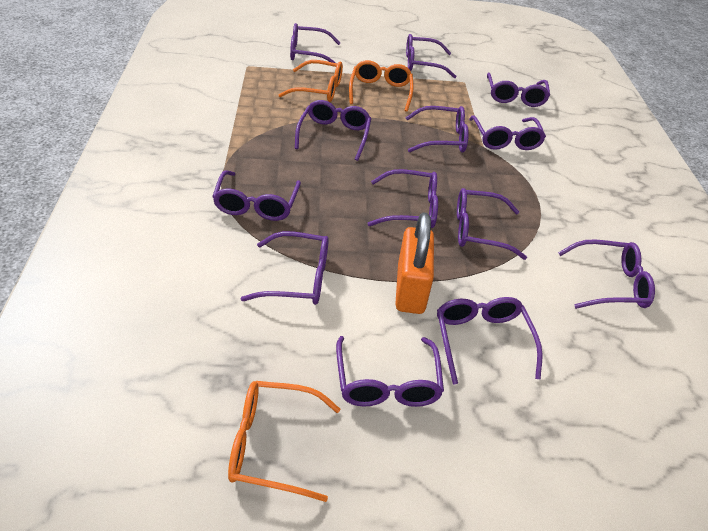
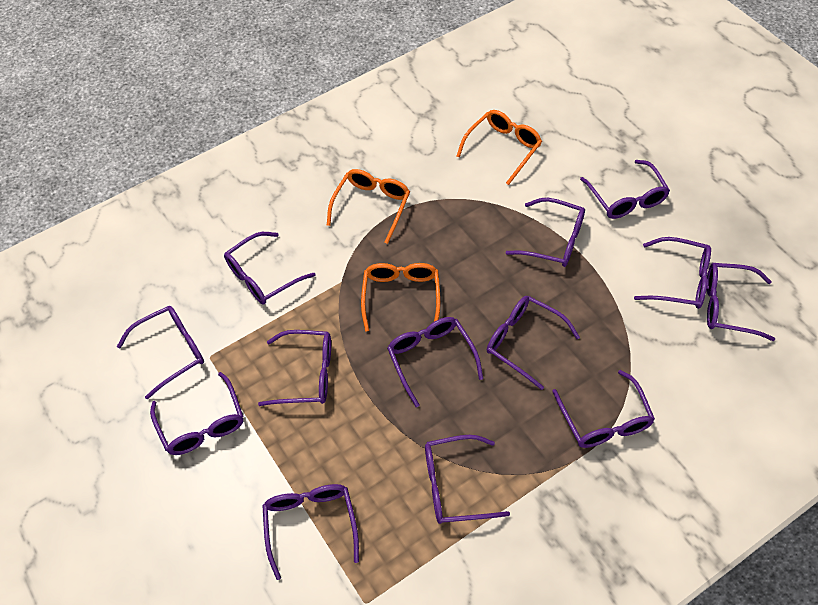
orange padlock: 1 -> 0

